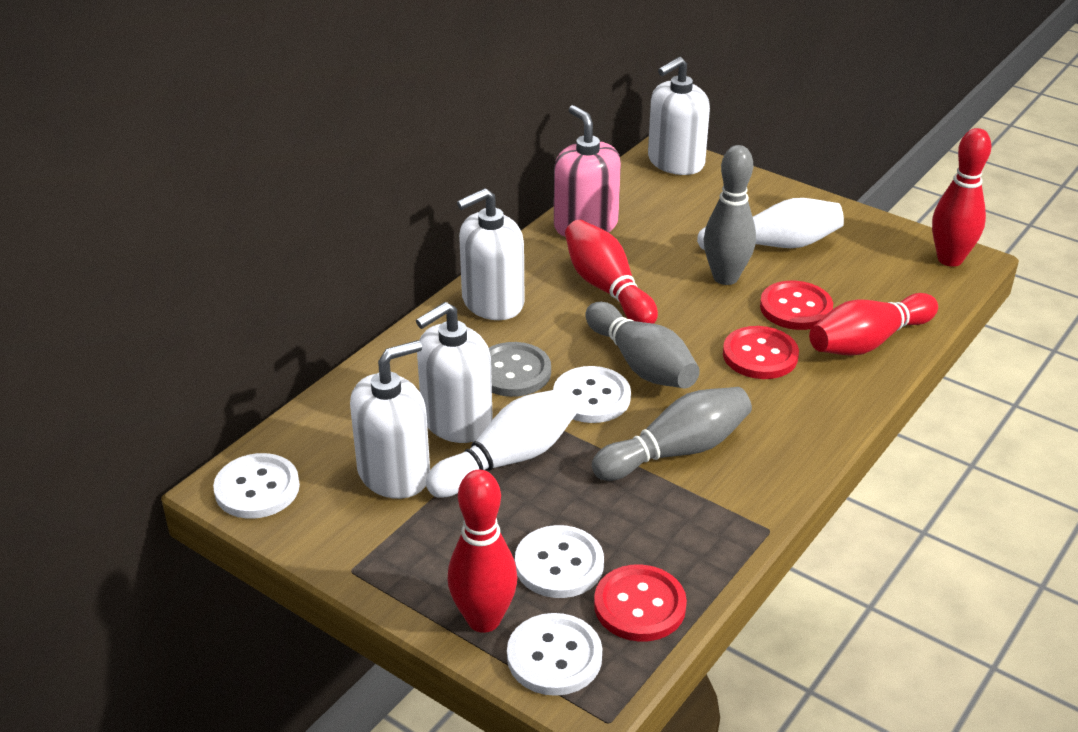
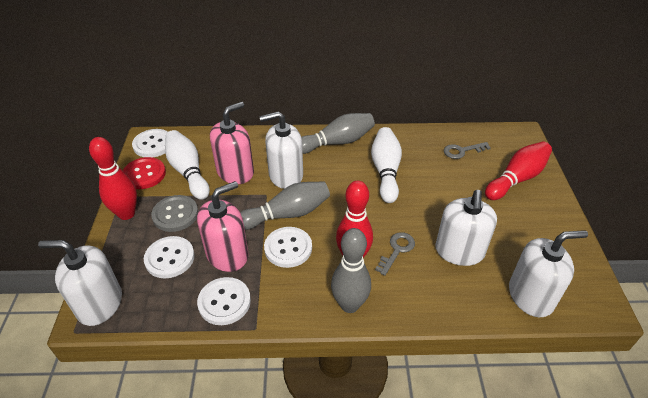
grey key: 0 -> 2
pink soap dispenser: 1 -> 2
red bowling pin: 4 -> 3
red button: 3 -> 1

